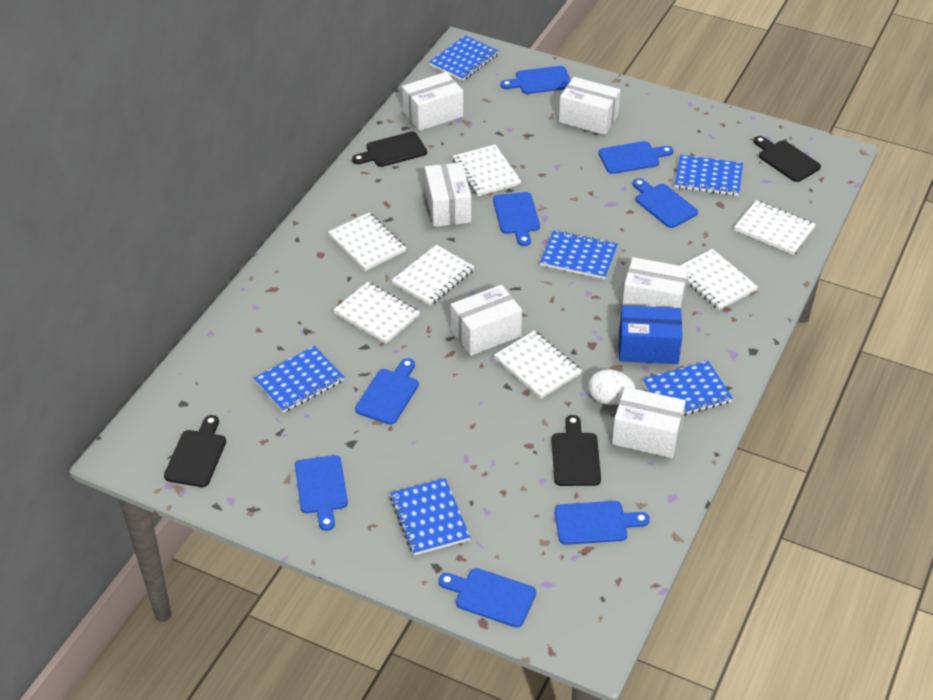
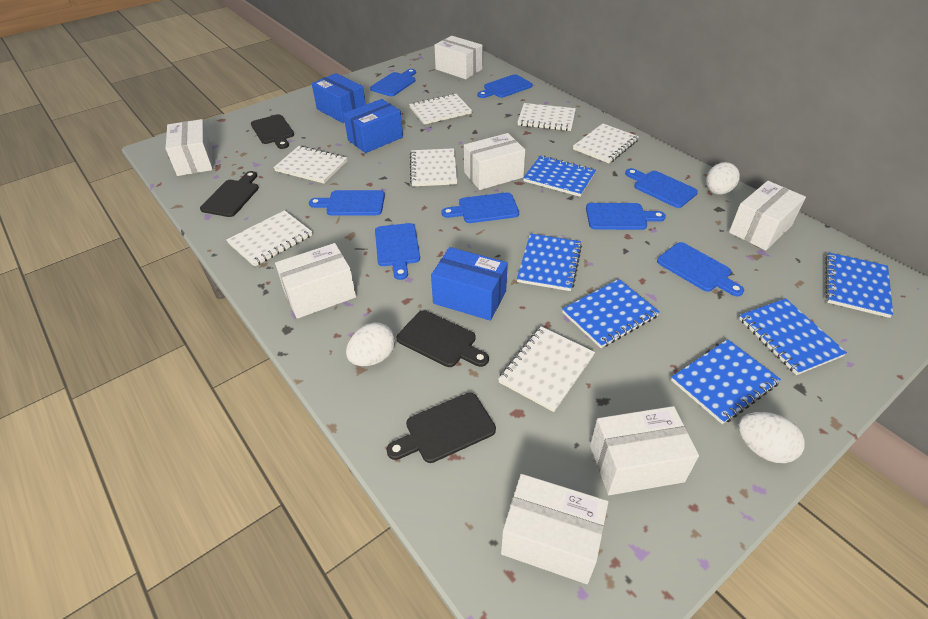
blue box: 1 -> 3
white box: 6 -> 7
white egg: 1 -> 3

